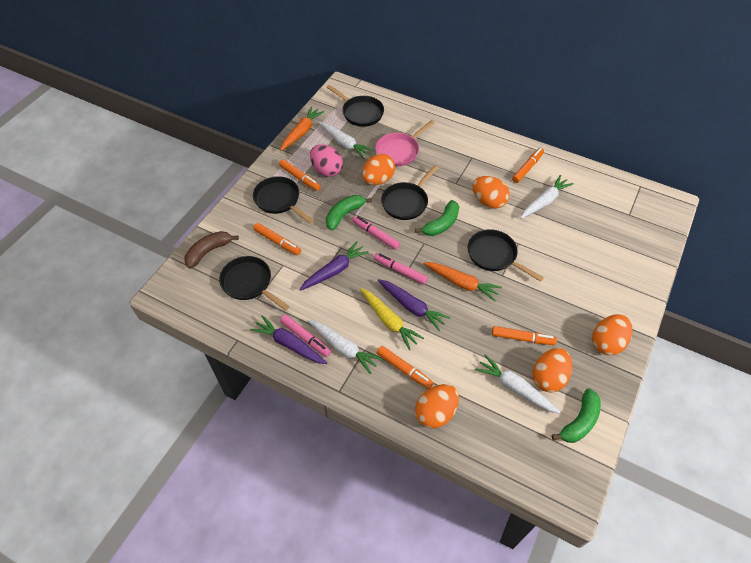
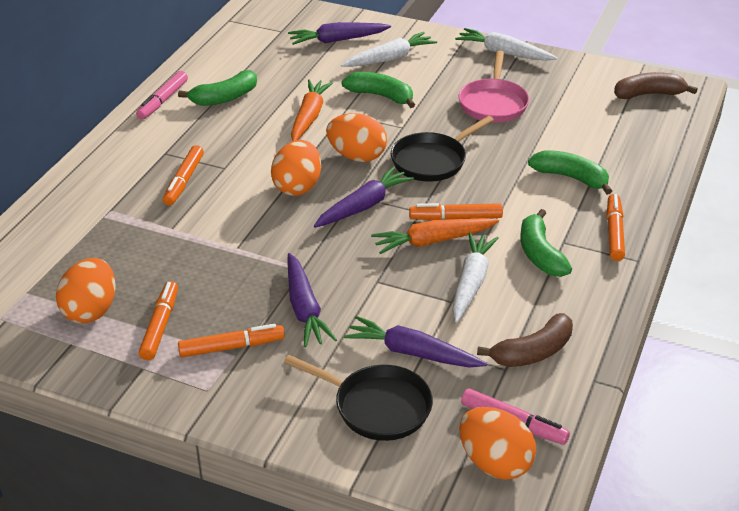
black pan: 5 -> 2
brown banana: 1 -> 2
green banana: 3 -> 4
orange egg: 5 -> 4
pink egg: 1 -> 0
pink marker: 3 -> 2
purple carrot: 3 -> 4
white carrot: 4 -> 3
yellow carrot: 1 -> 0

